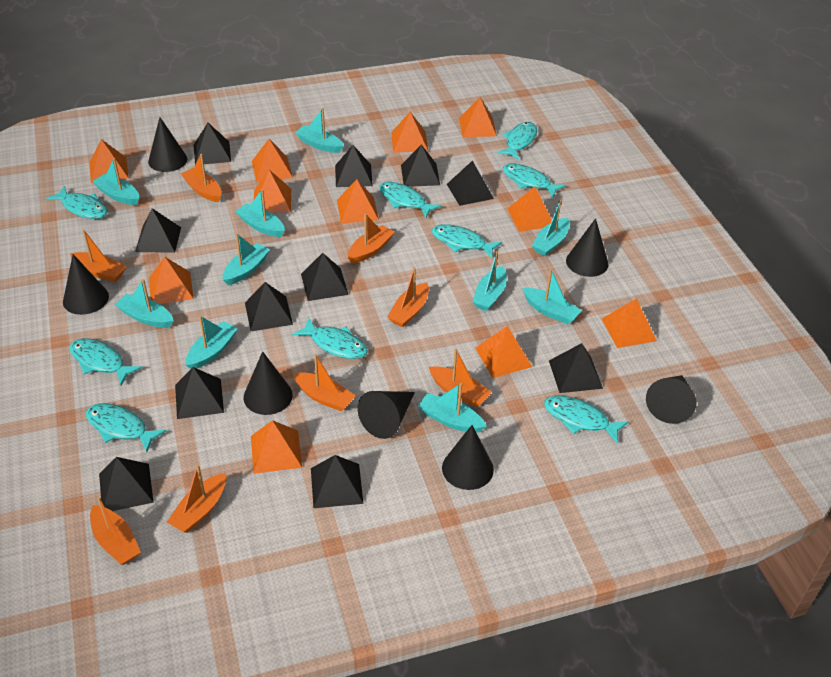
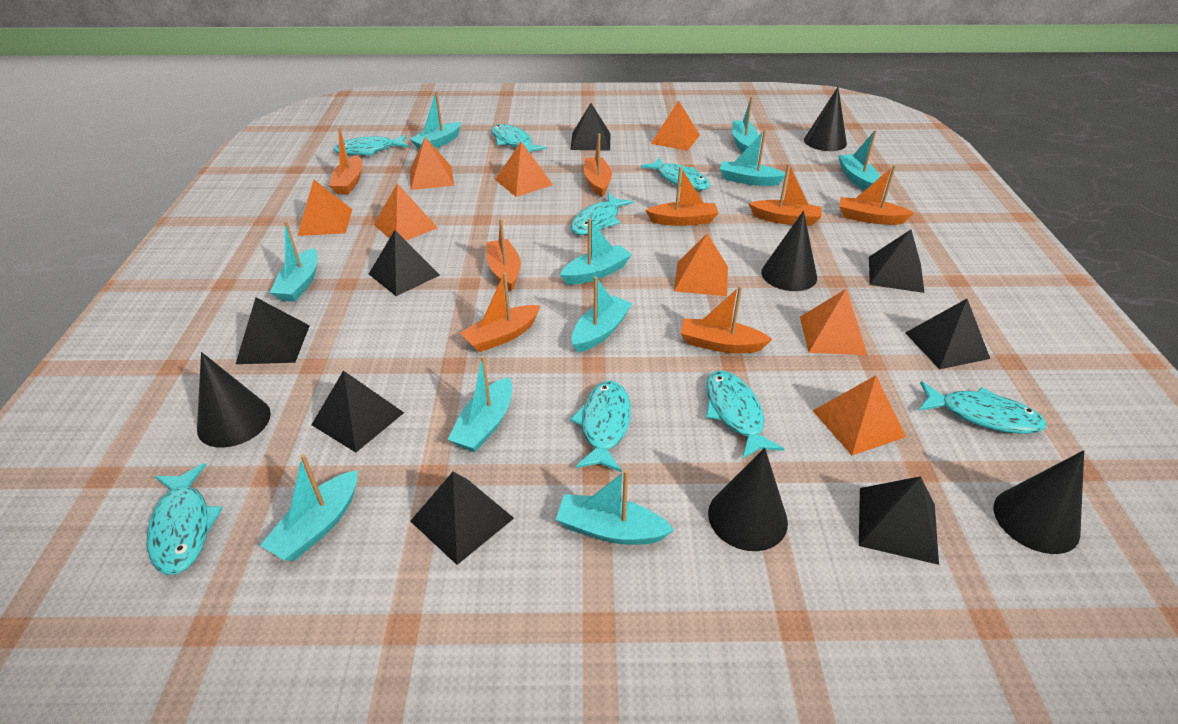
black cone: 7 -> 5
black pyramid: 11 -> 8
orange pyramid: 11 -> 8
turquoise fish: 9 -> 8

